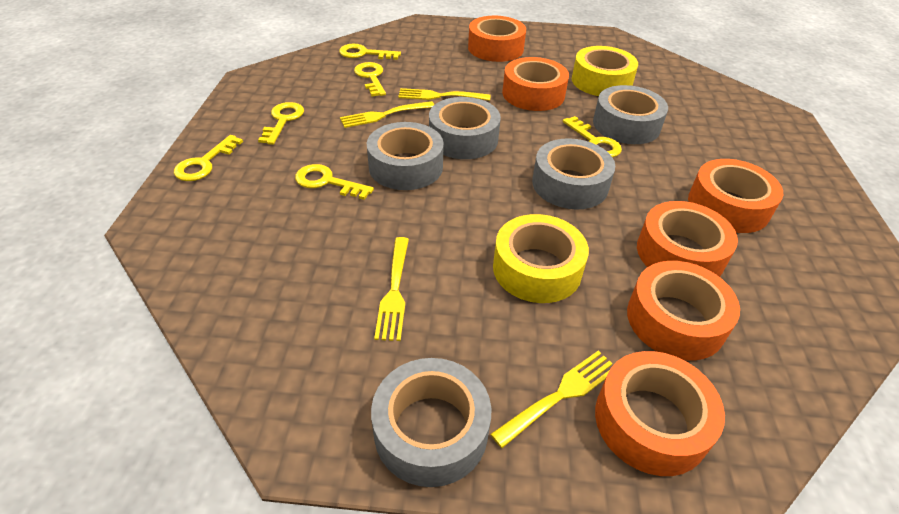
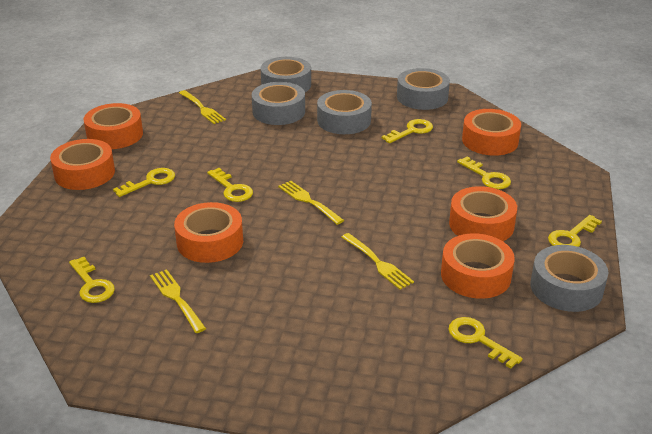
yellow key: 6 -> 7
yellow tape: 2 -> 0

